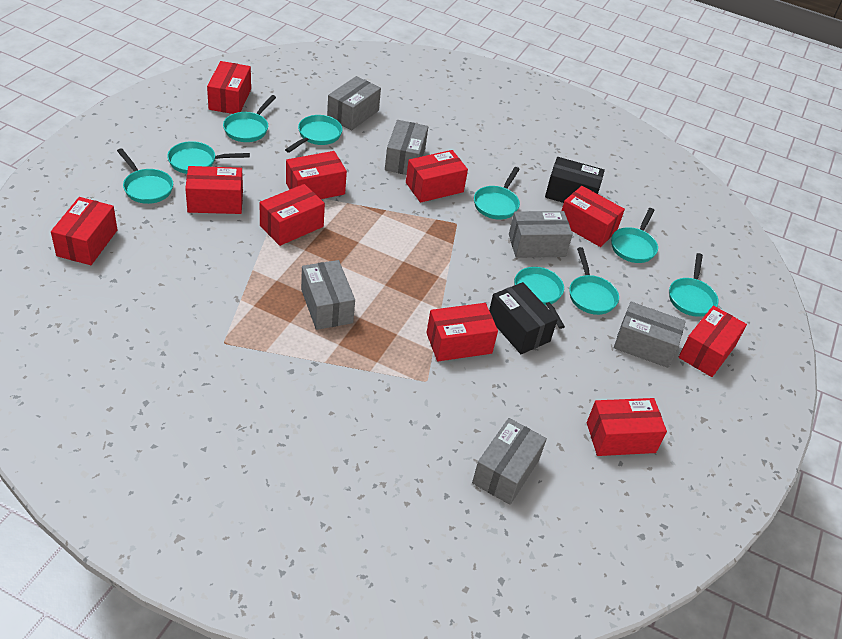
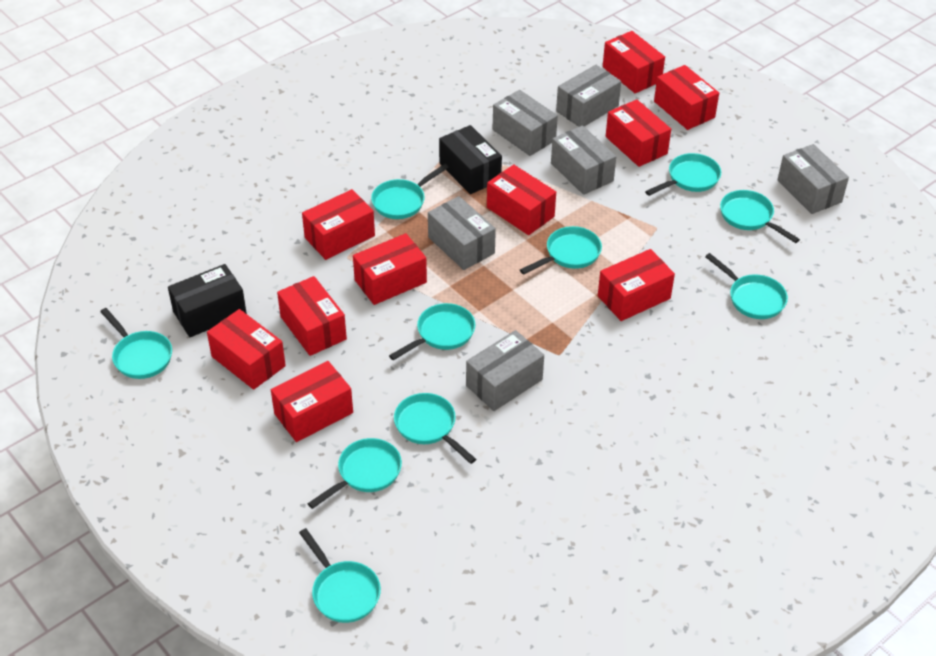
turquoise pan: 9 -> 10

